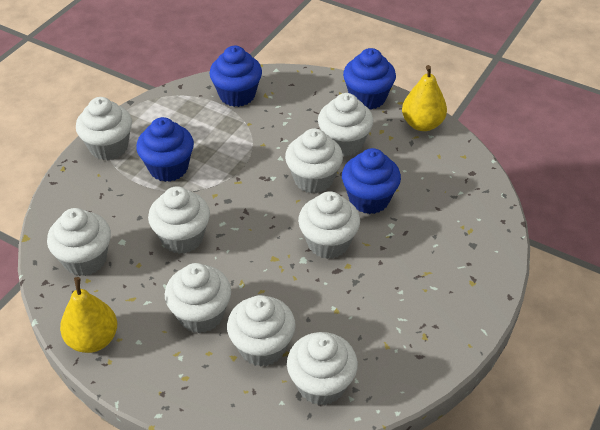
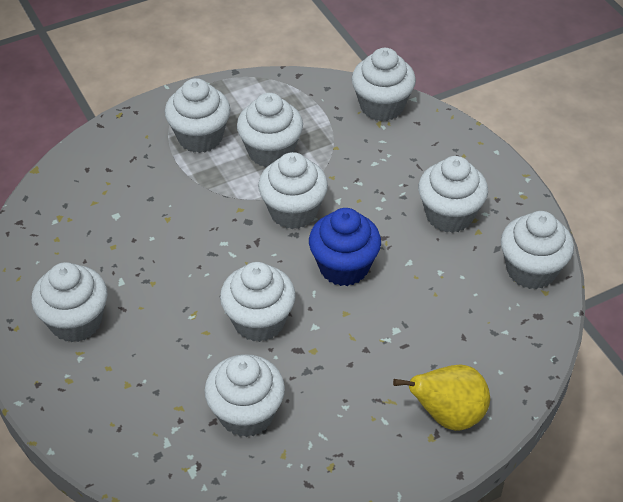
blue cupcake: 4 -> 1
yellow pear: 2 -> 1

